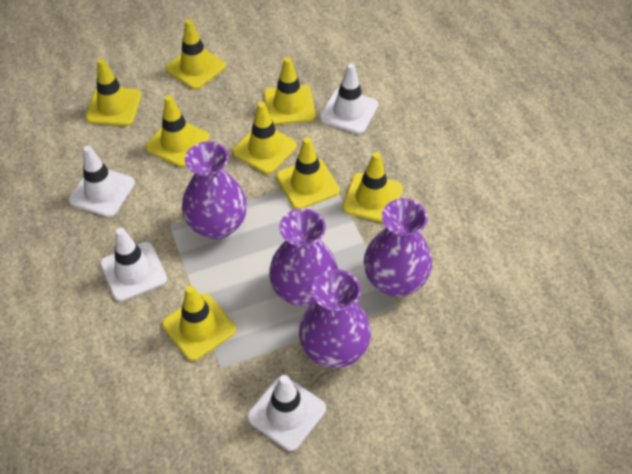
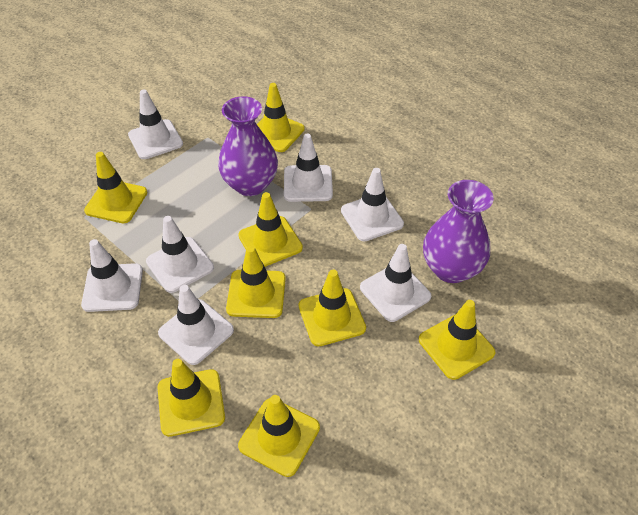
purple vase: 4 -> 2
white traffic cone: 4 -> 7

